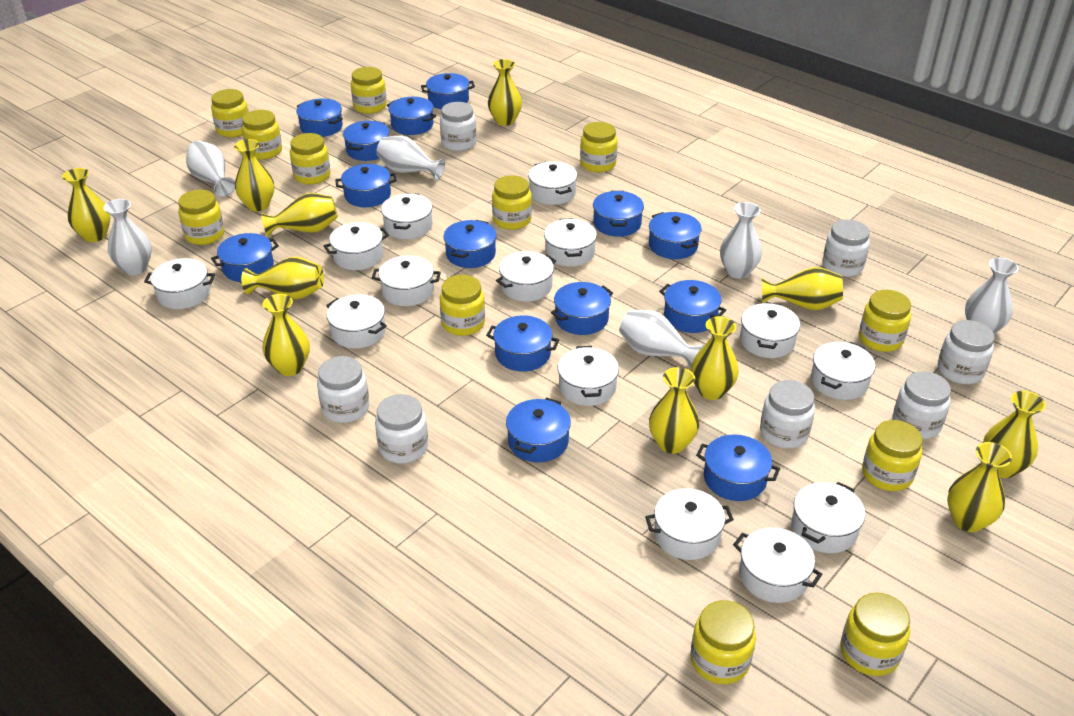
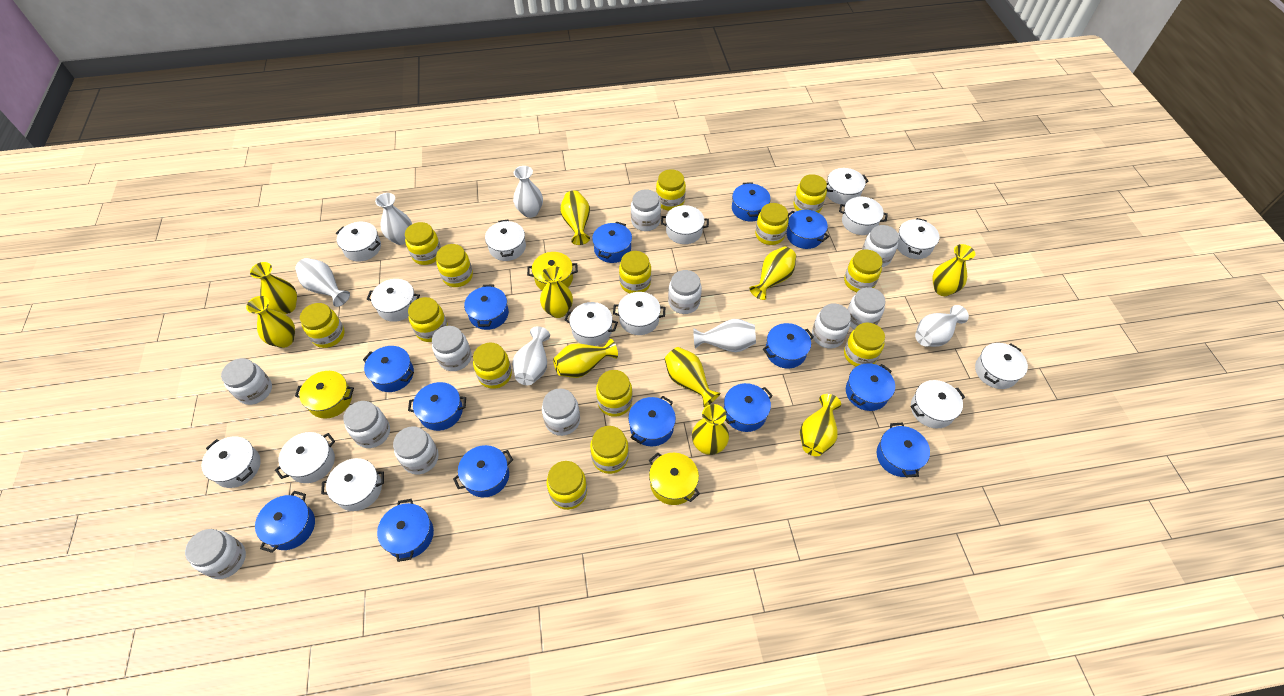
white jar: 7 -> 11
yellow jar: 12 -> 14
yellow pot: 0 -> 3
yellow vase: 11 -> 10

